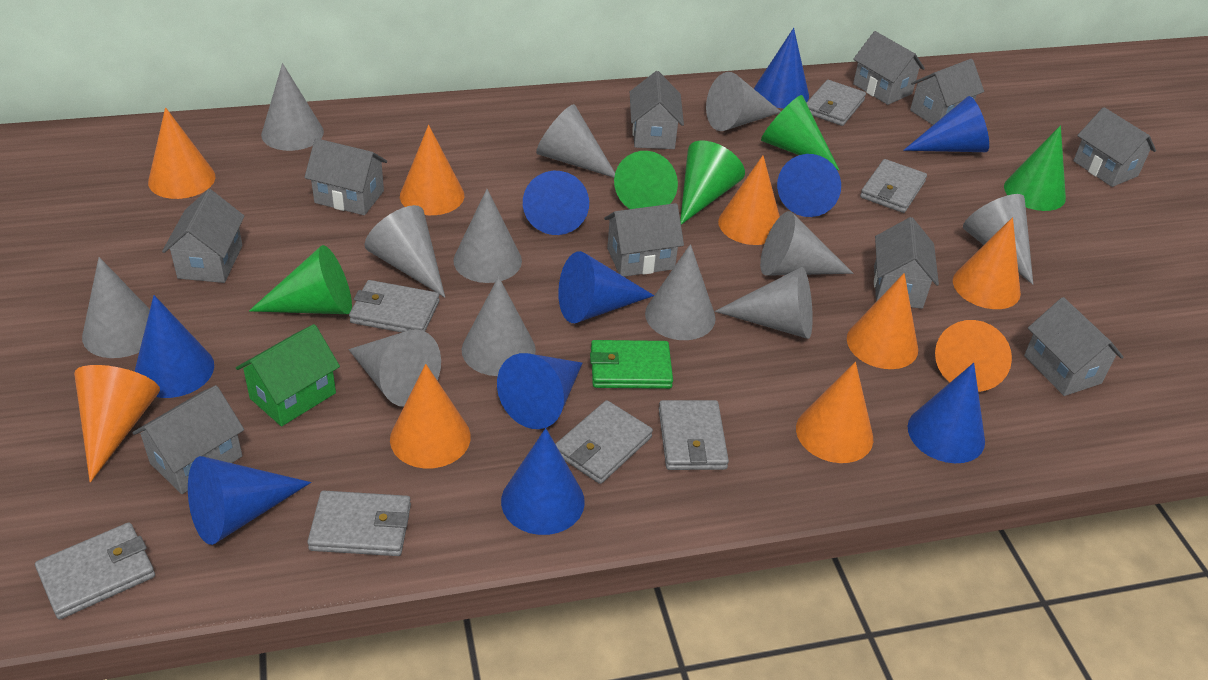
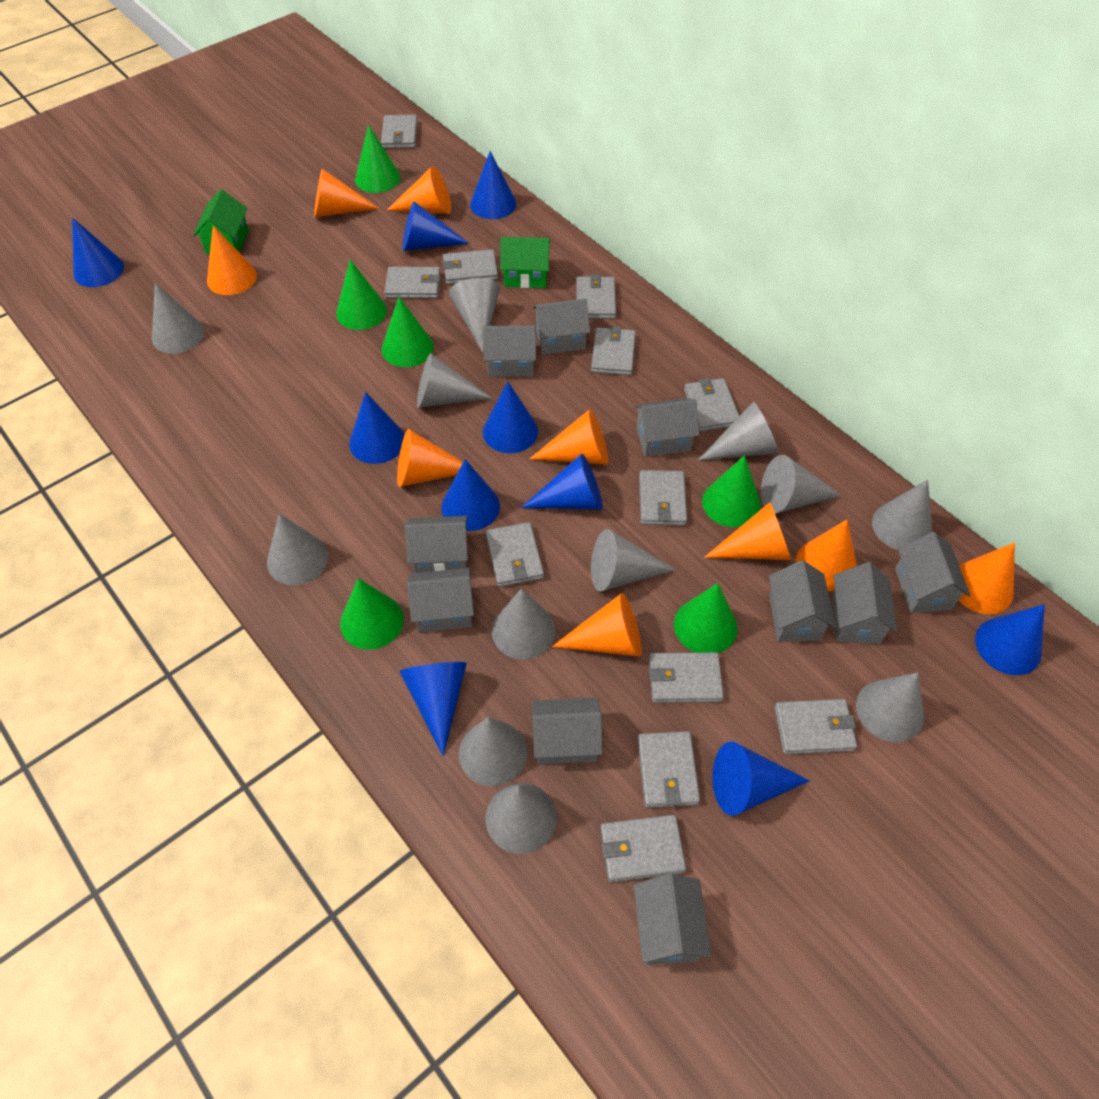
green cone: 5 -> 6
green house: 1 -> 2
green wallet: 1 -> 0
grey wallet: 7 -> 12

